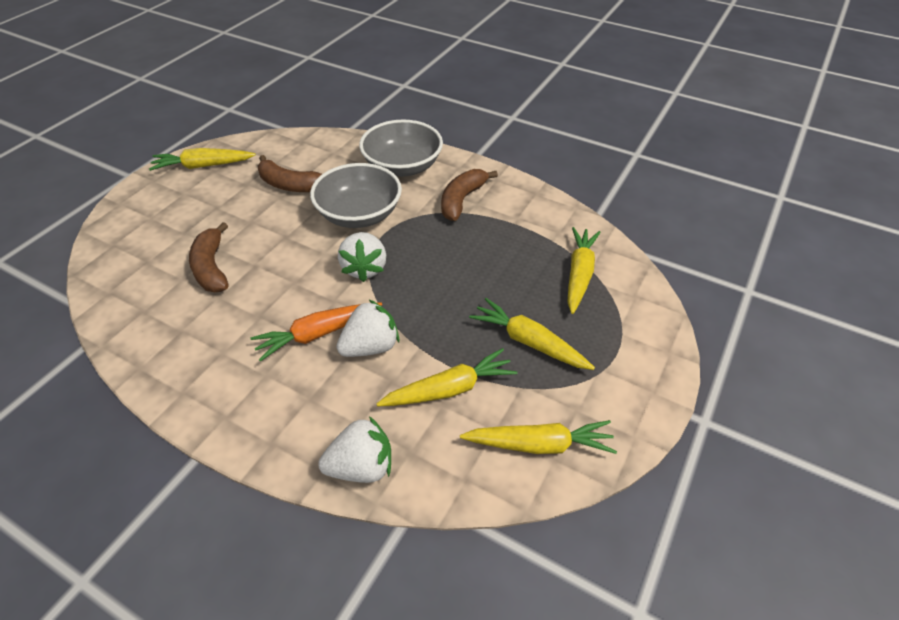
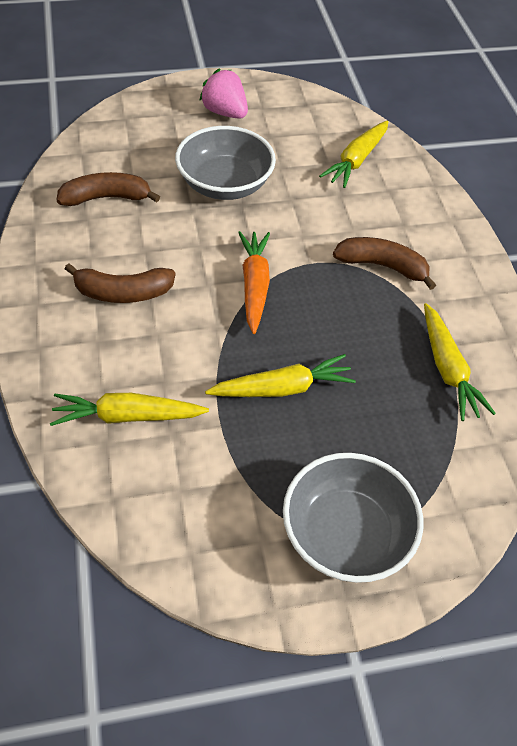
pink strawberry: 0 -> 1
white strawberry: 3 -> 0
yellow carrot: 5 -> 4

